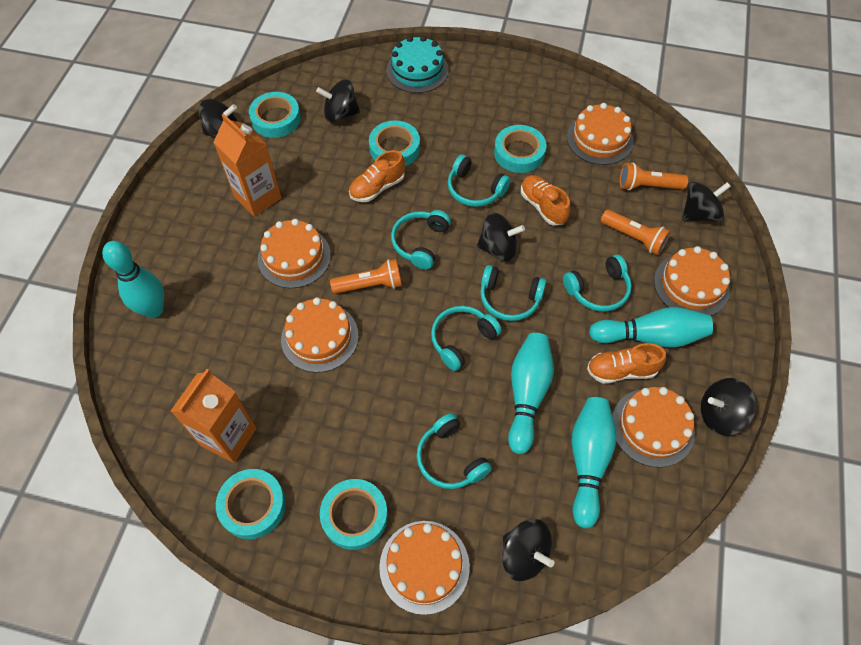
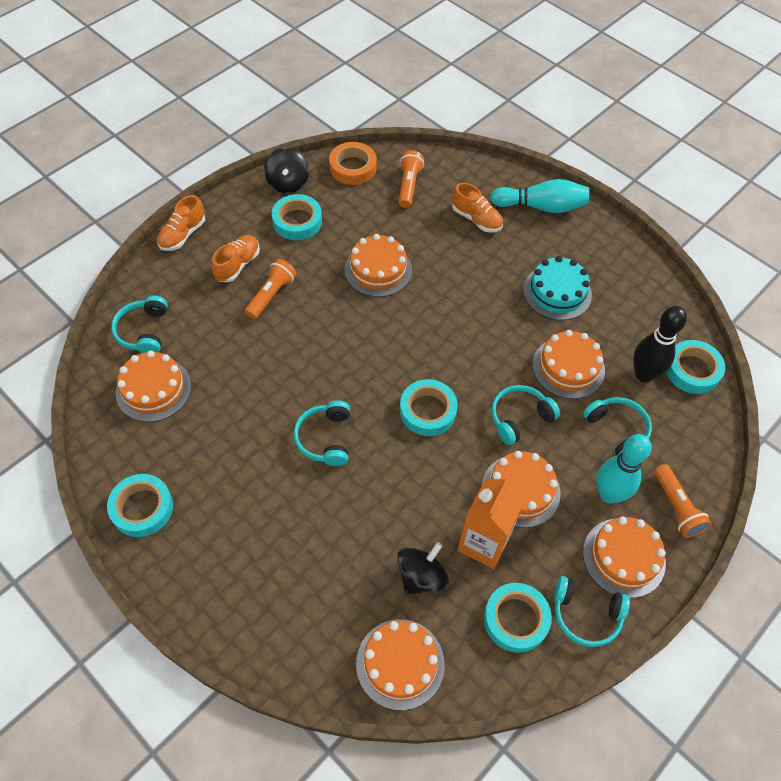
black bowling pin: 0 -> 1
black spinning top: 6 -> 2
orange carton: 2 -> 1
orange tape: 0 -> 1
turquoise bowling pin: 4 -> 2
turquoise headphones: 6 -> 5

